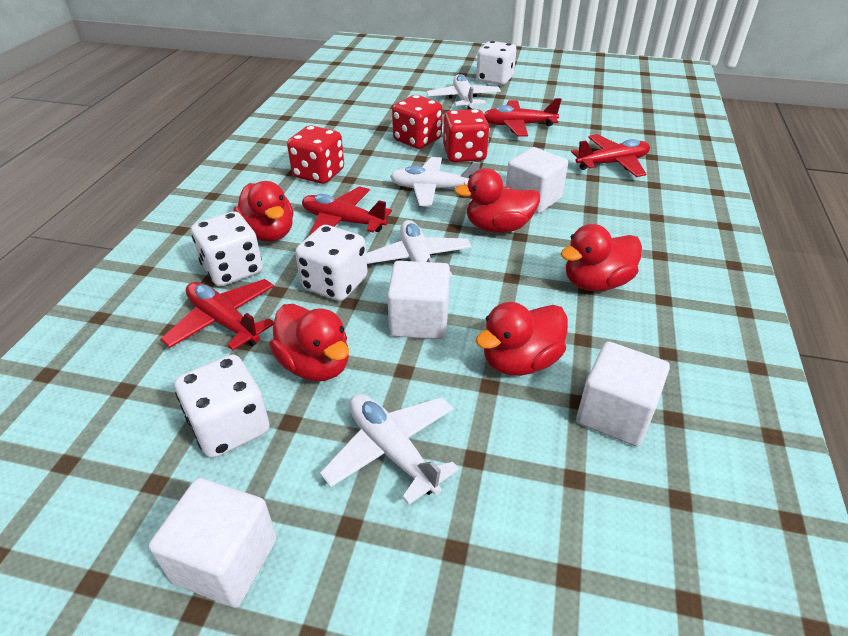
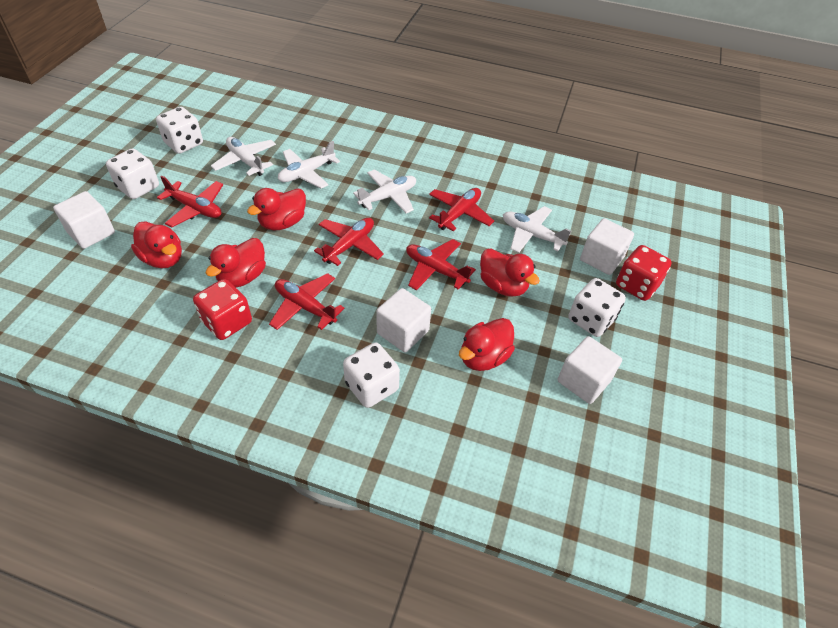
red dice: 3 -> 2
red plane: 4 -> 5

